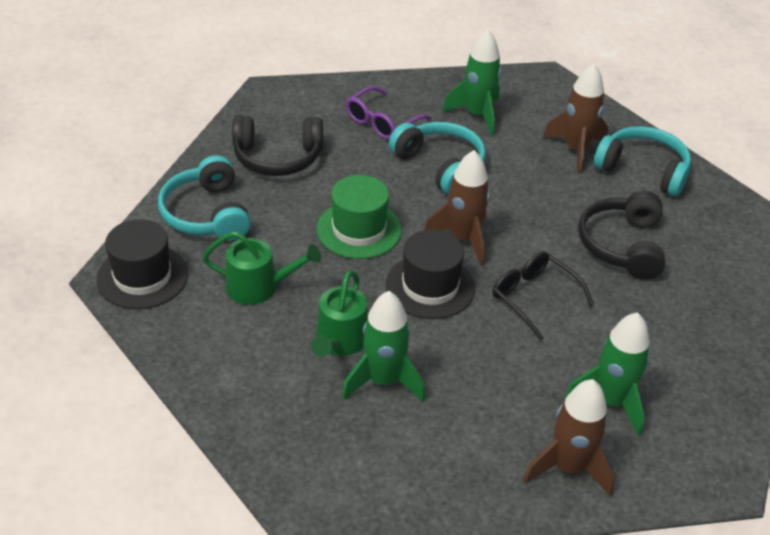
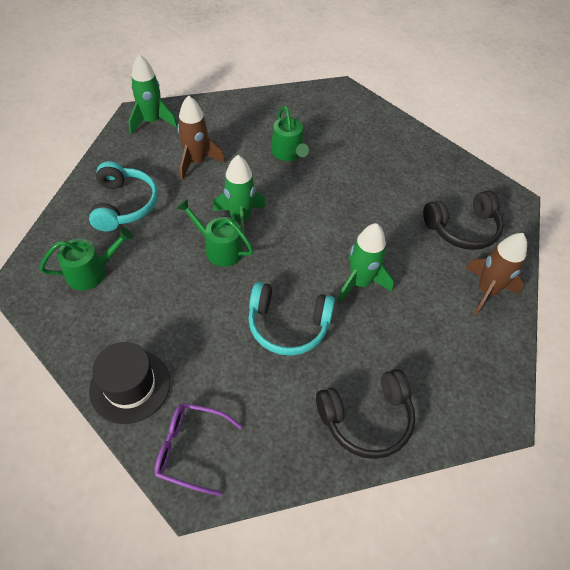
black glasses: 1 -> 0
black hat: 2 -> 1
brown rocket: 3 -> 2
green hat: 1 -> 0
green watering can: 2 -> 3
turquoise headphones: 3 -> 2

